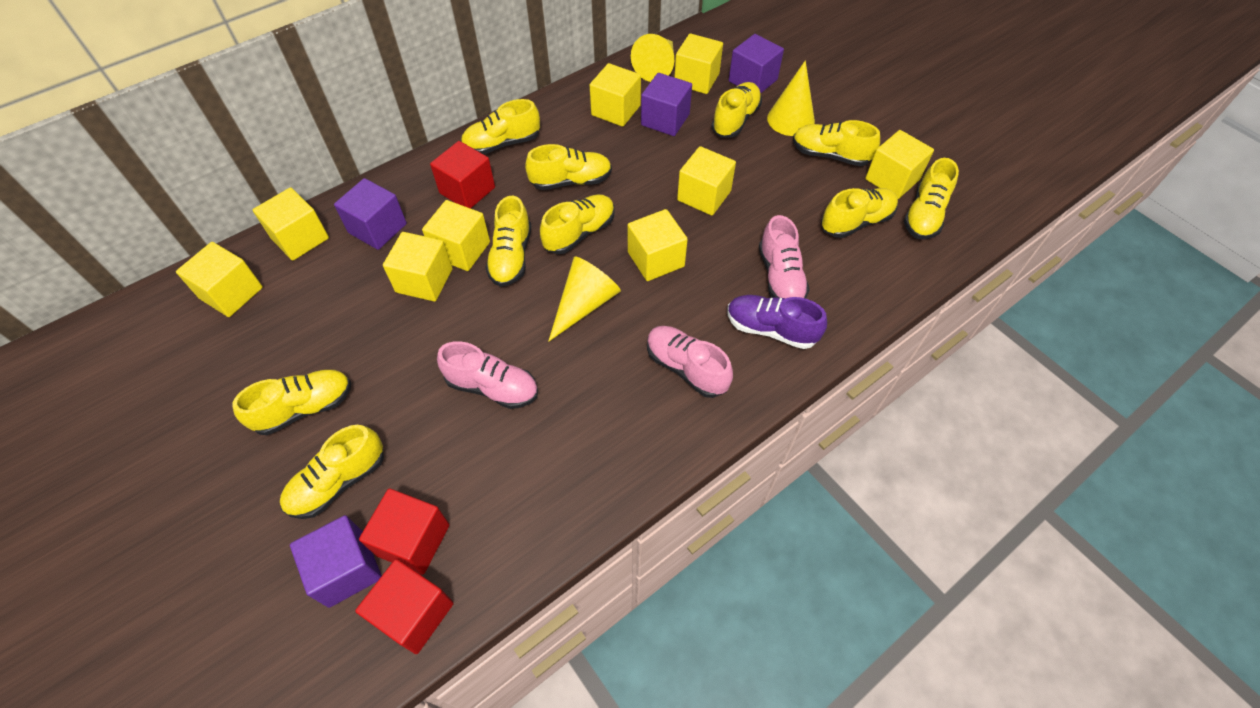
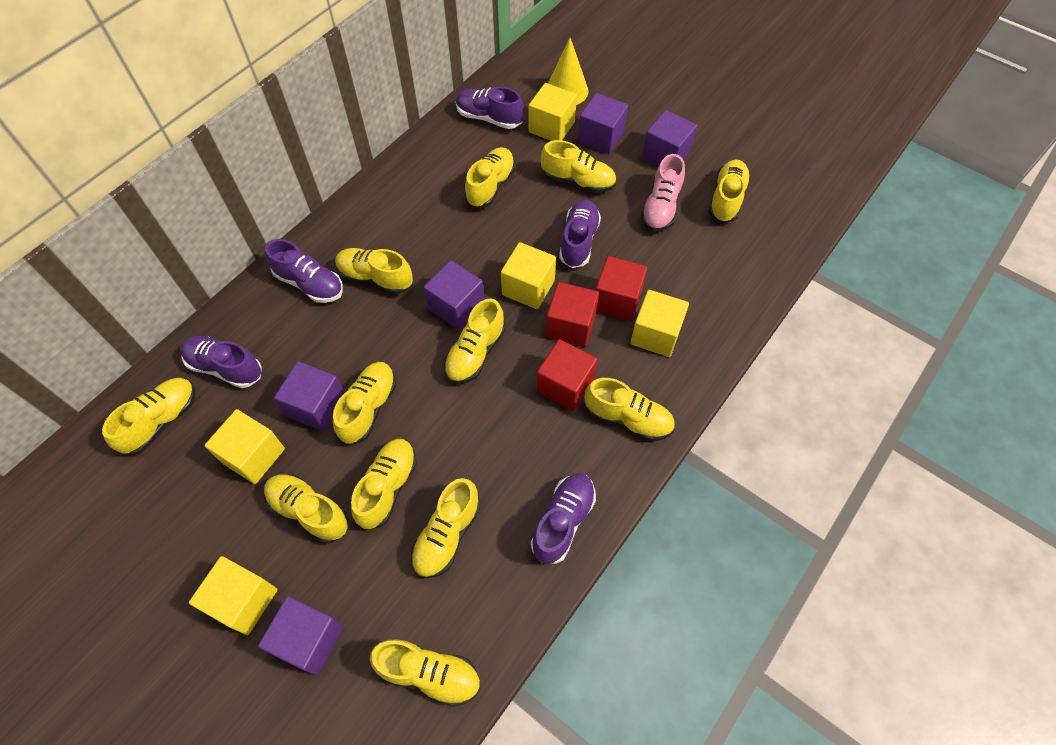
pink shoe: 3 -> 1
purple cube: 4 -> 5
purple shoe: 1 -> 5
yellow cone: 3 -> 1
yellow cube: 9 -> 5
yellow shoe: 10 -> 12

